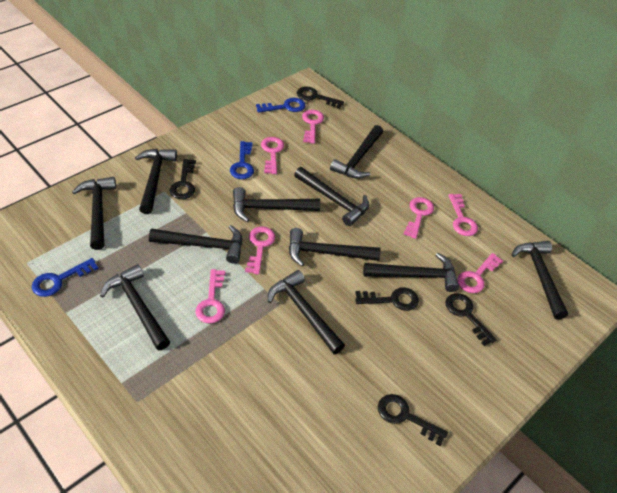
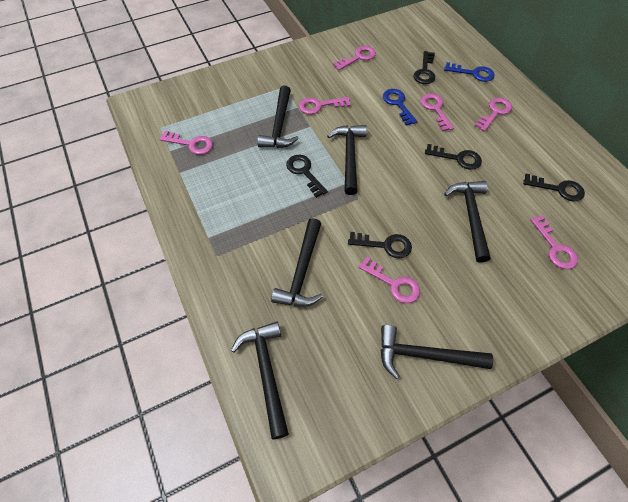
black hammer: 11 -> 6
blue key: 3 -> 2

